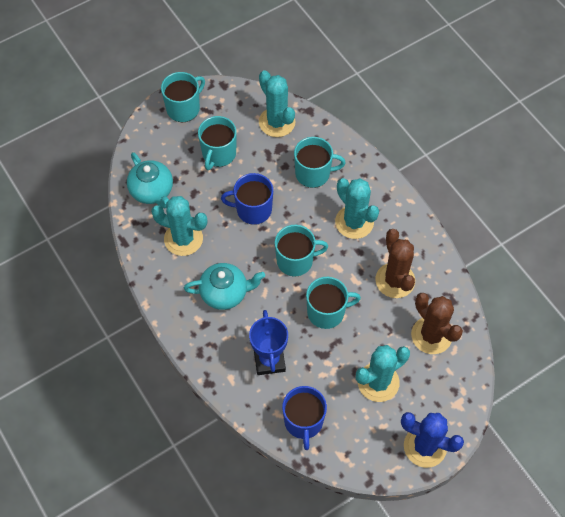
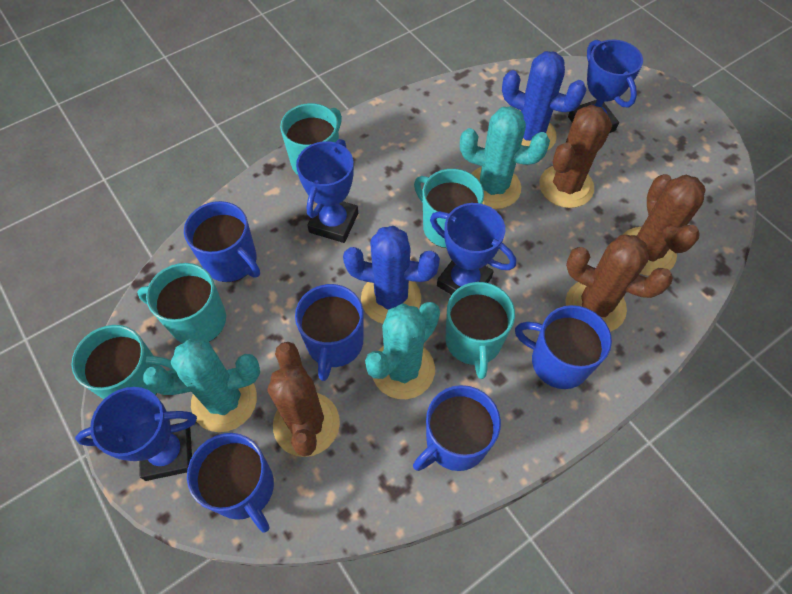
blue cactus: 1 -> 2
blue mug: 2 -> 5
blue trophy: 1 -> 4
brown cactus: 2 -> 4
turquoise cactus: 4 -> 3
turquoise teapot: 2 -> 0

